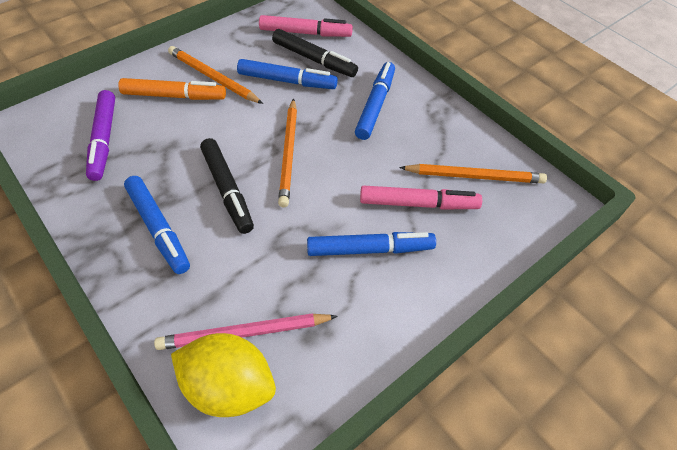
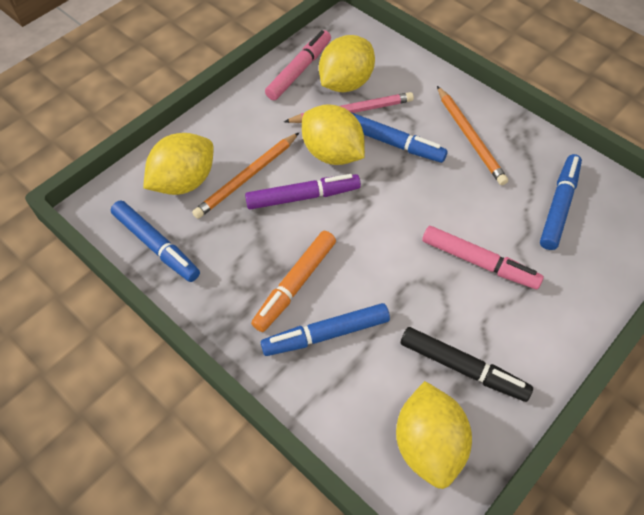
black marker: 2 -> 1
orange pencil: 3 -> 2
yellow lemon: 1 -> 4

